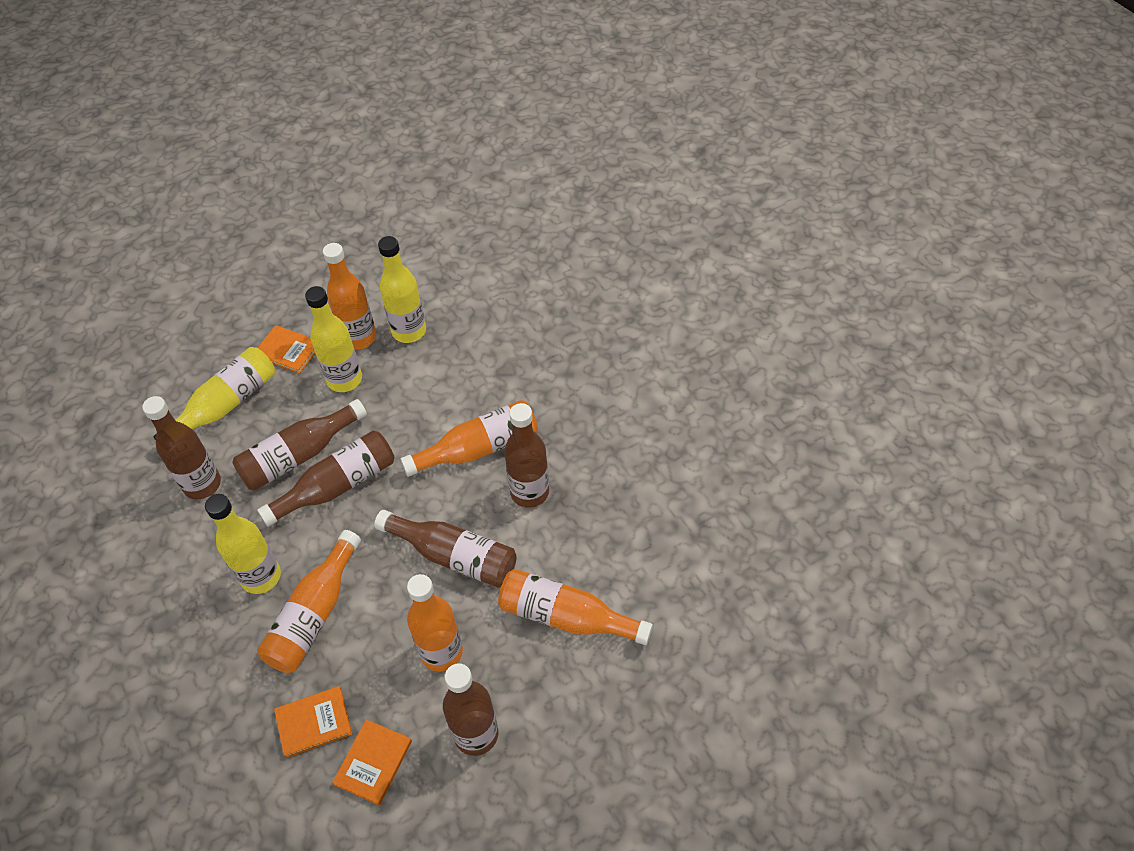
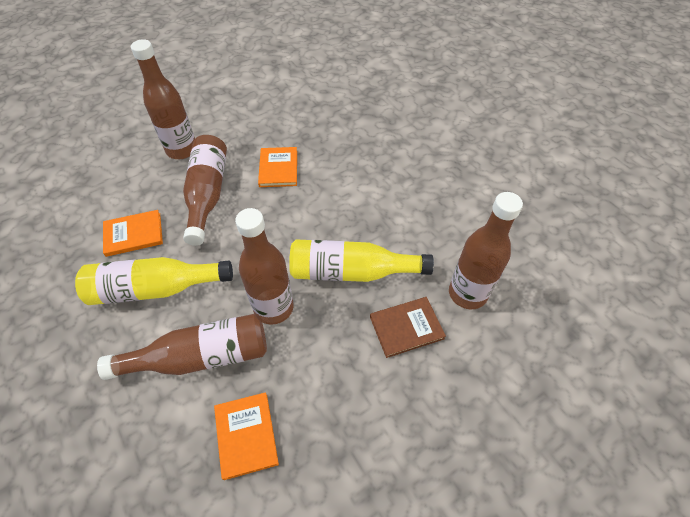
brown book: 0 -> 1
brown bottle: 6 -> 5
orange bottle: 5 -> 0
yellow bottle: 4 -> 2

